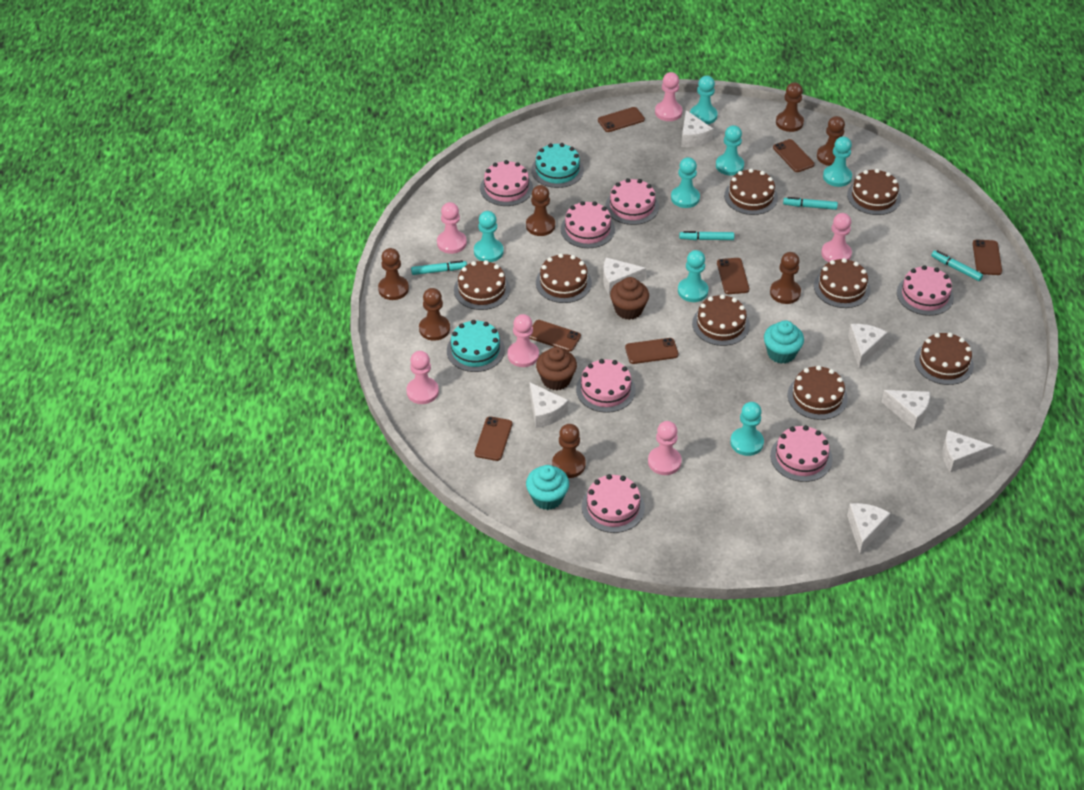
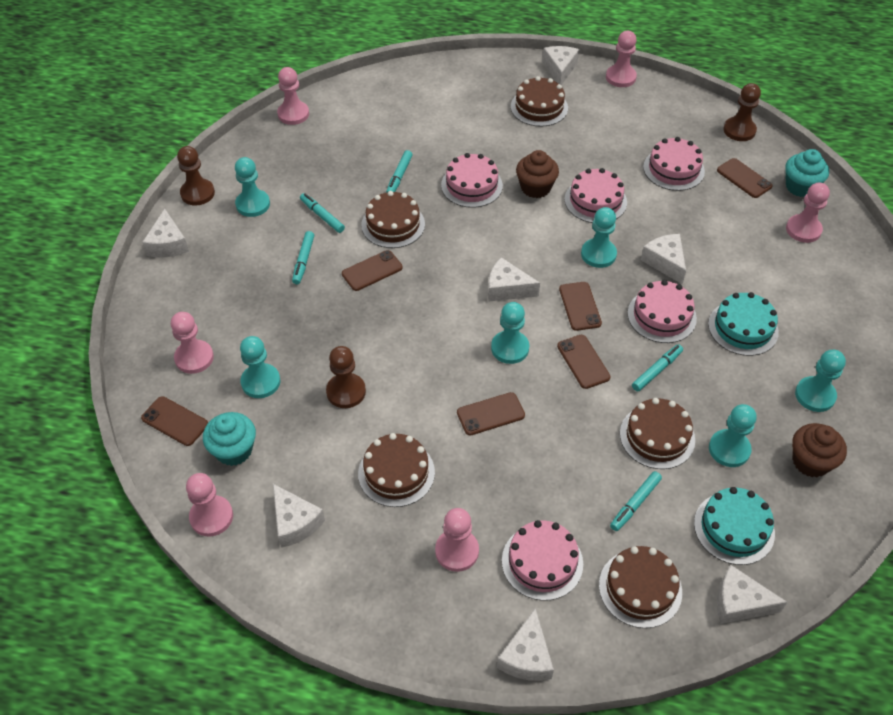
brown cake: 8 -> 5
brown pawn: 7 -> 3
brown phone: 7 -> 6
pink cake: 7 -> 5
turquoise marker: 4 -> 5
turquoise pawn: 7 -> 6

